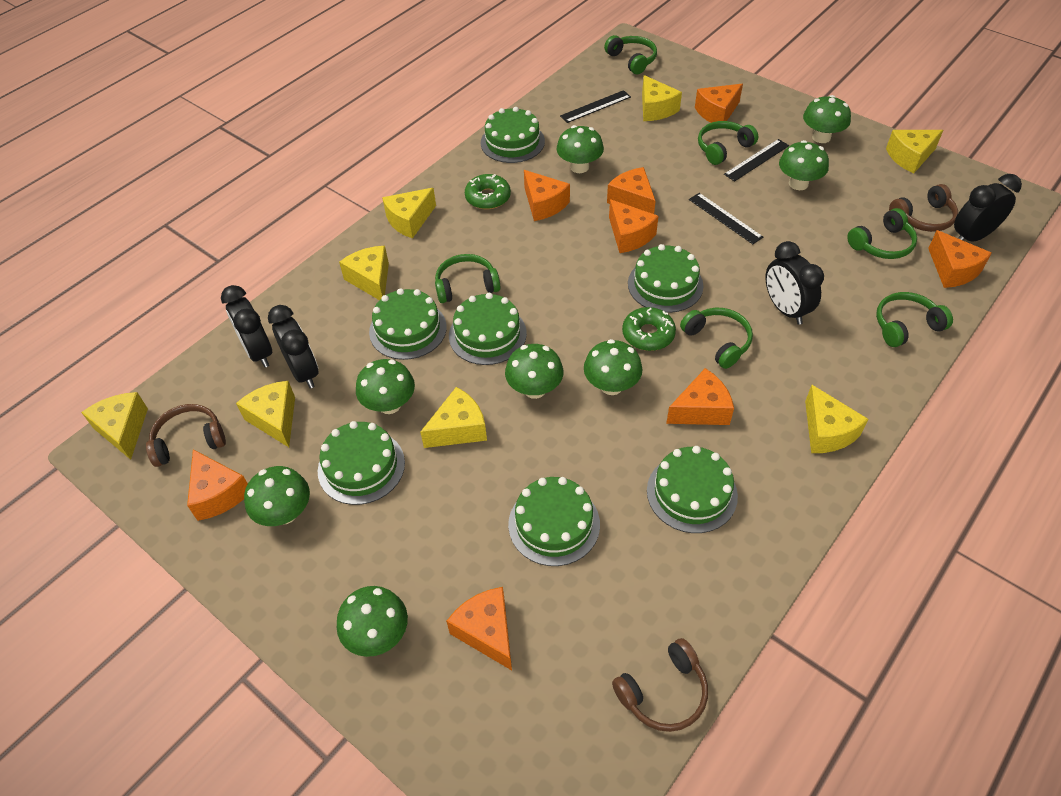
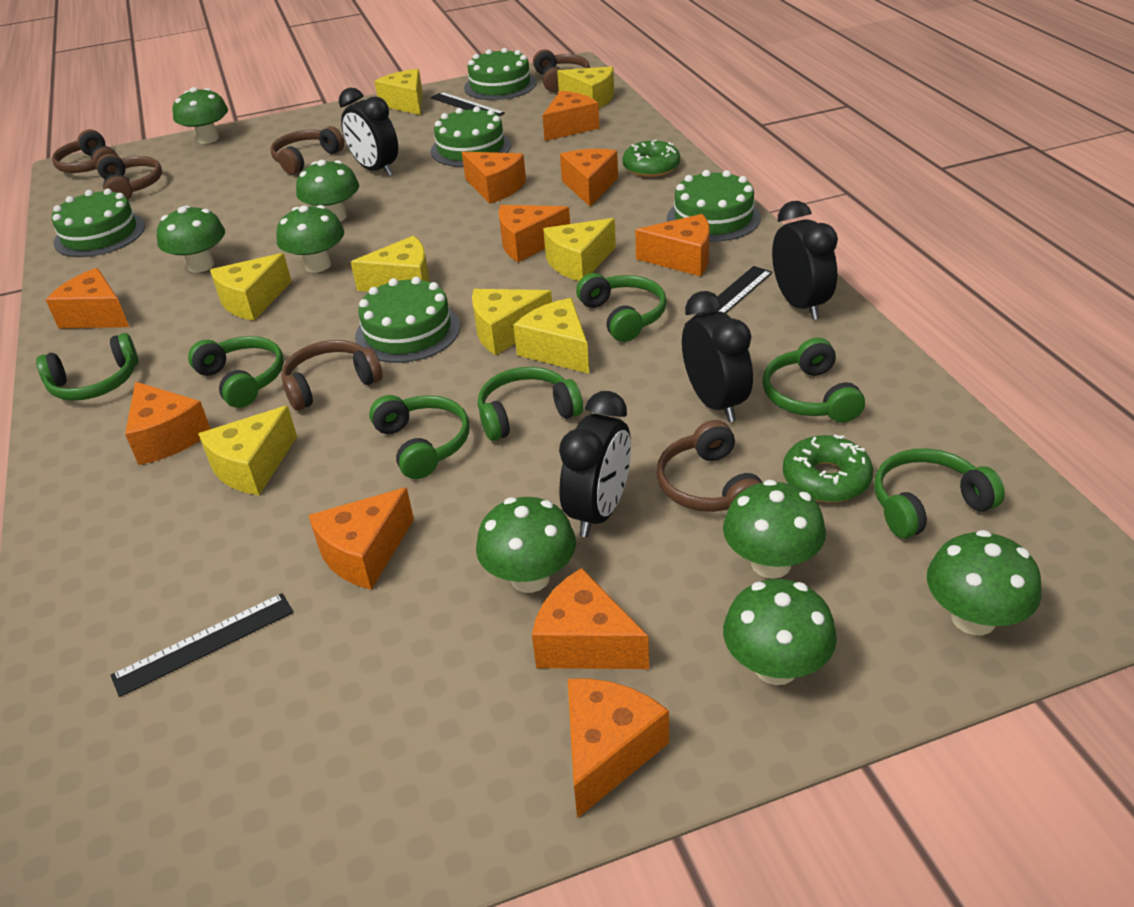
brown headphones: 3 -> 6
green cake: 7 -> 5
green headphones: 6 -> 7
orange cheese: 8 -> 10

